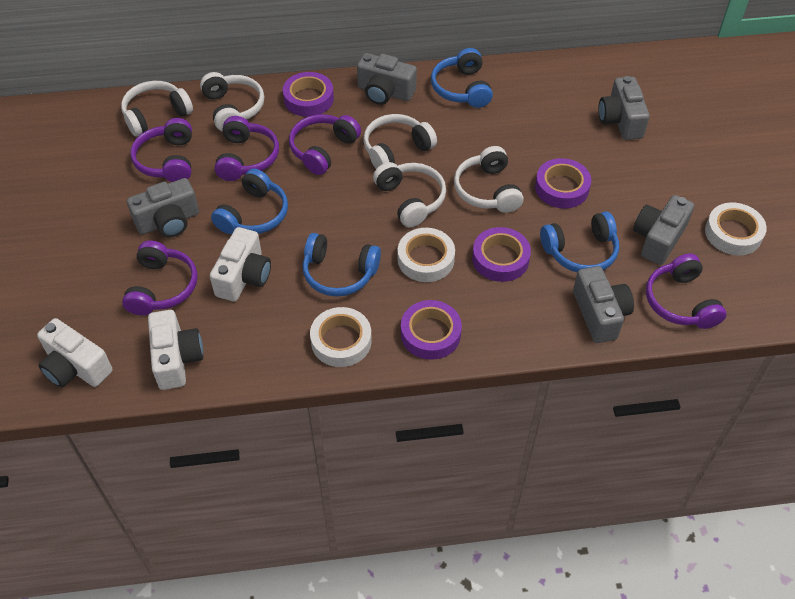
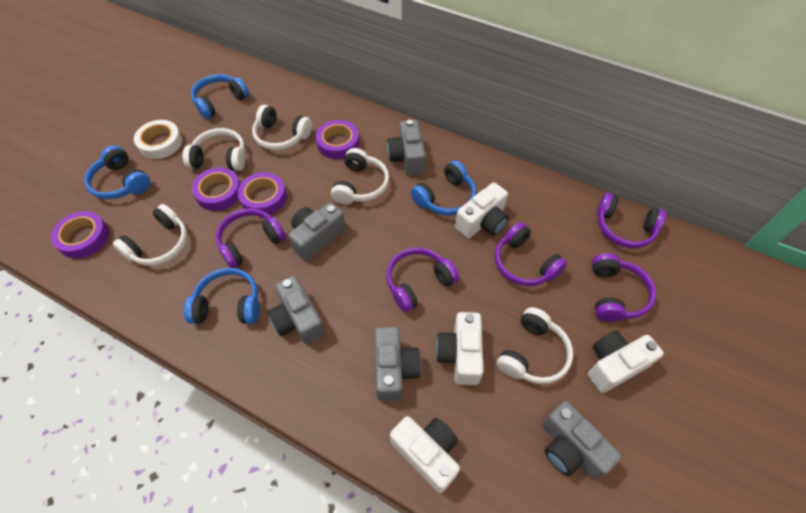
white camera: 3 -> 4
white tape: 3 -> 1

